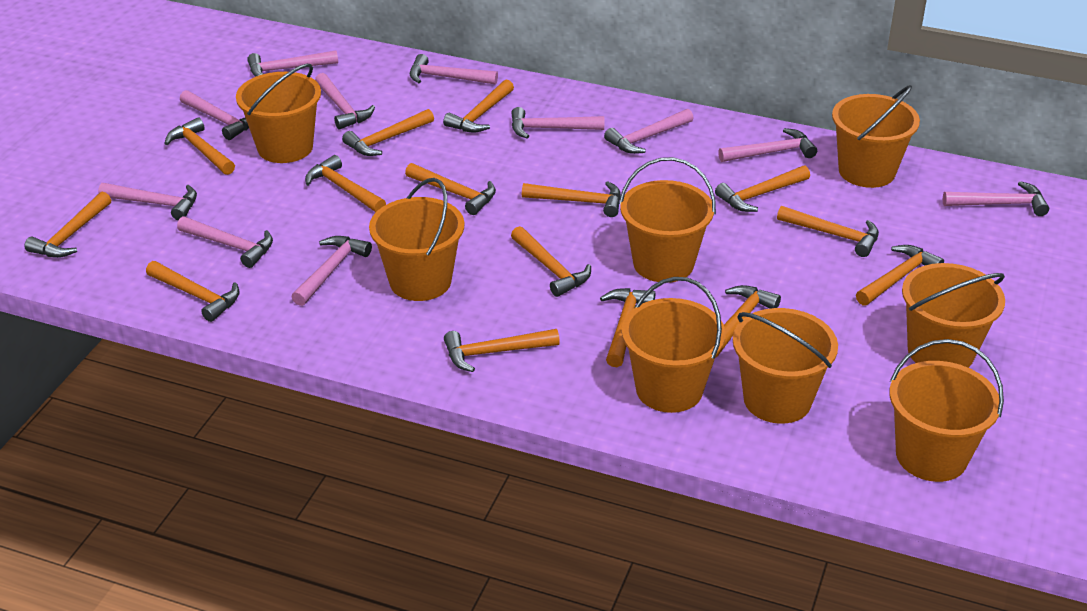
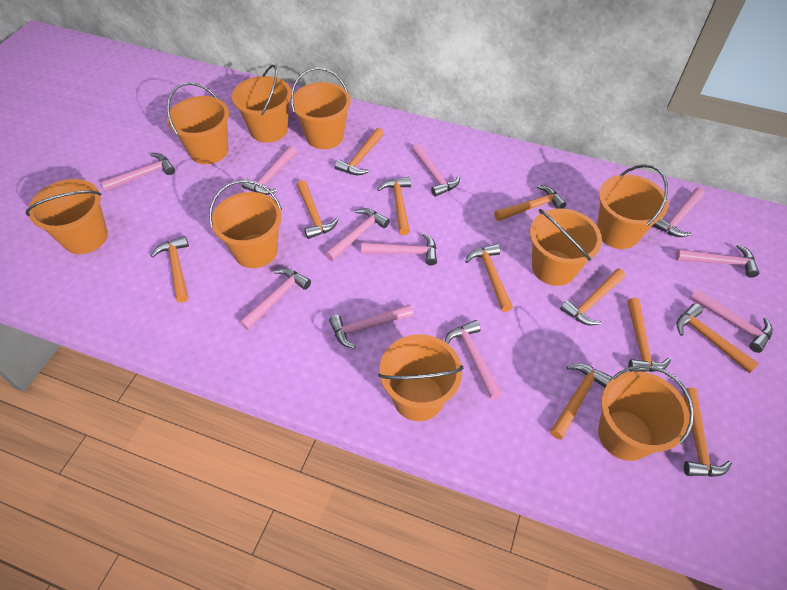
orange bucket: 8 -> 9
orange hammer: 15 -> 11

